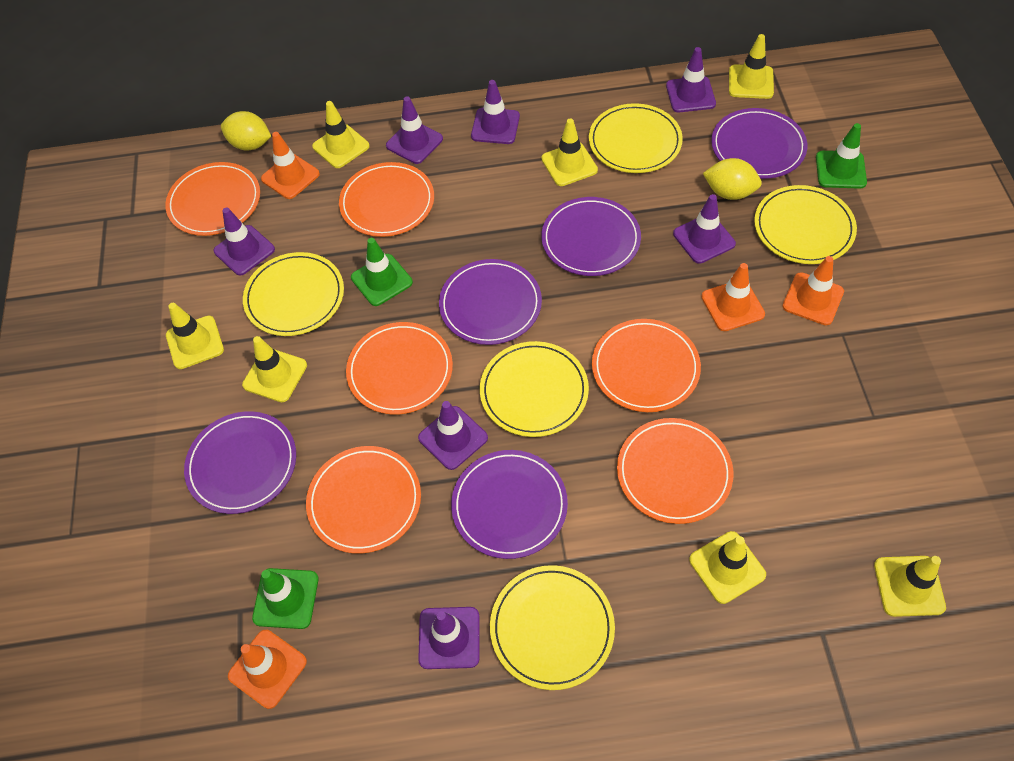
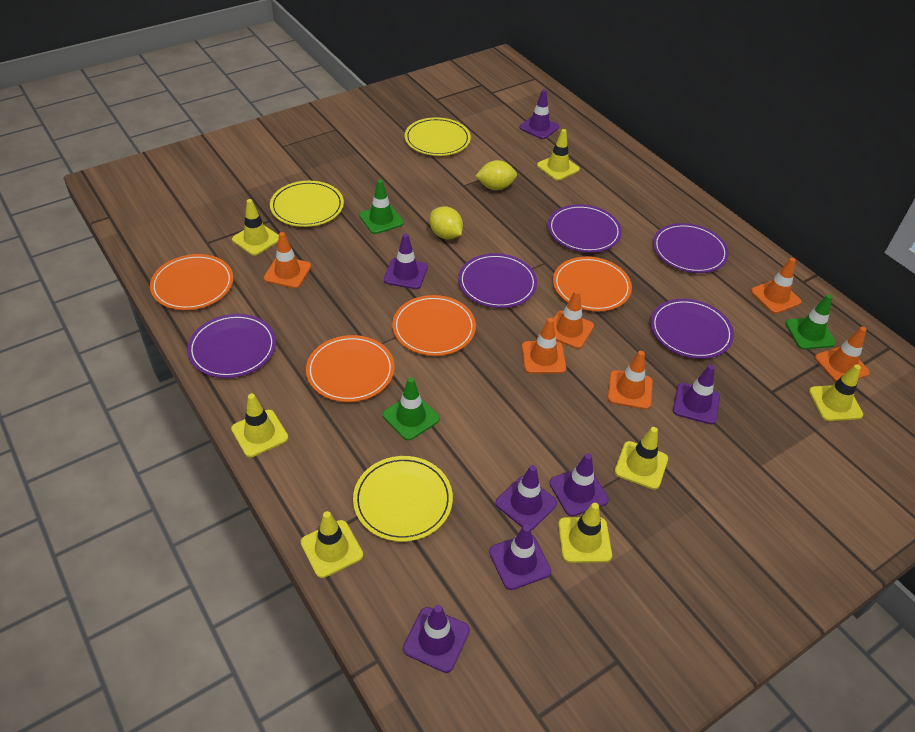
orange plate: 6 -> 4
orange traffic cone: 4 -> 6
yellow plate: 5 -> 3

